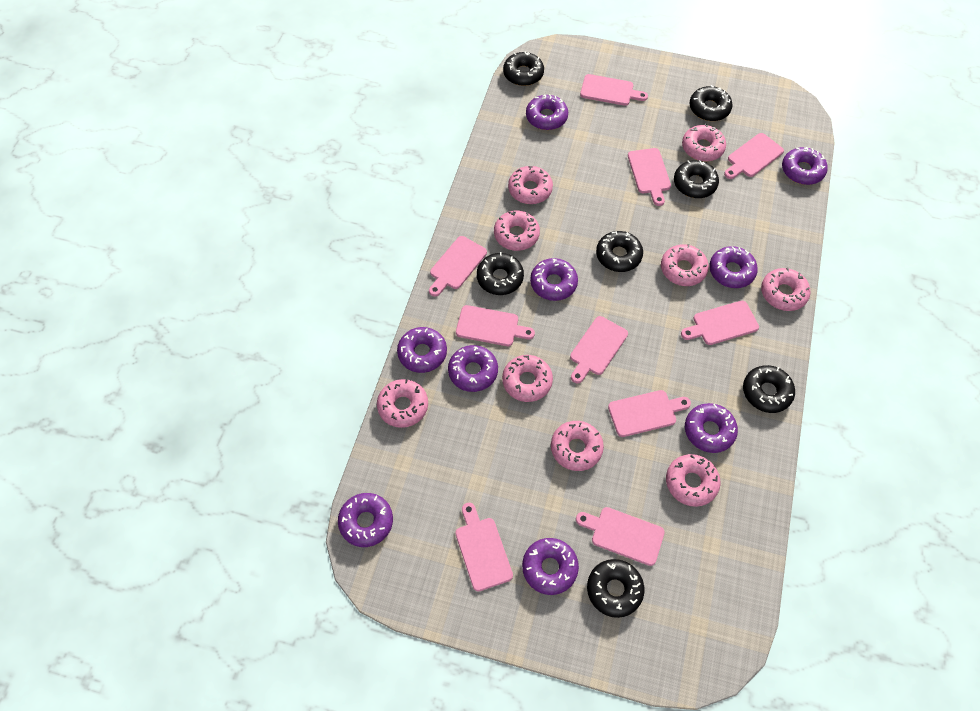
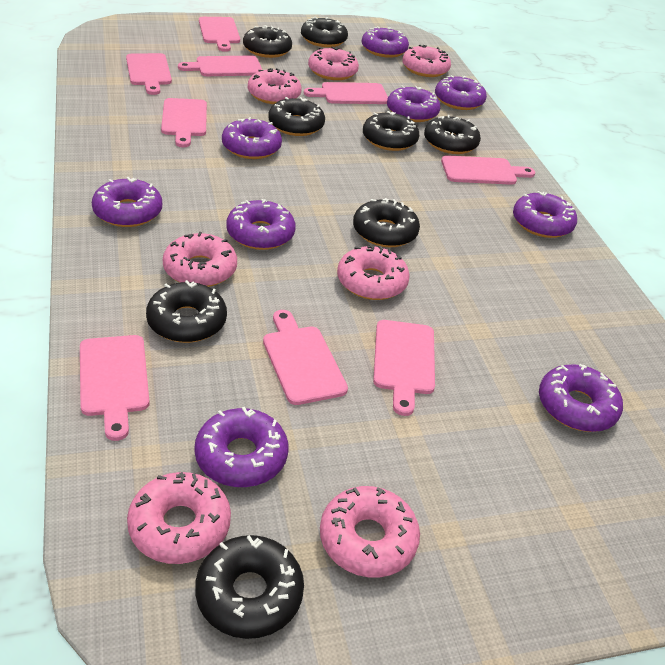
black donut: 7 -> 8
pink cutting board: 10 -> 9
pink donut: 9 -> 7

